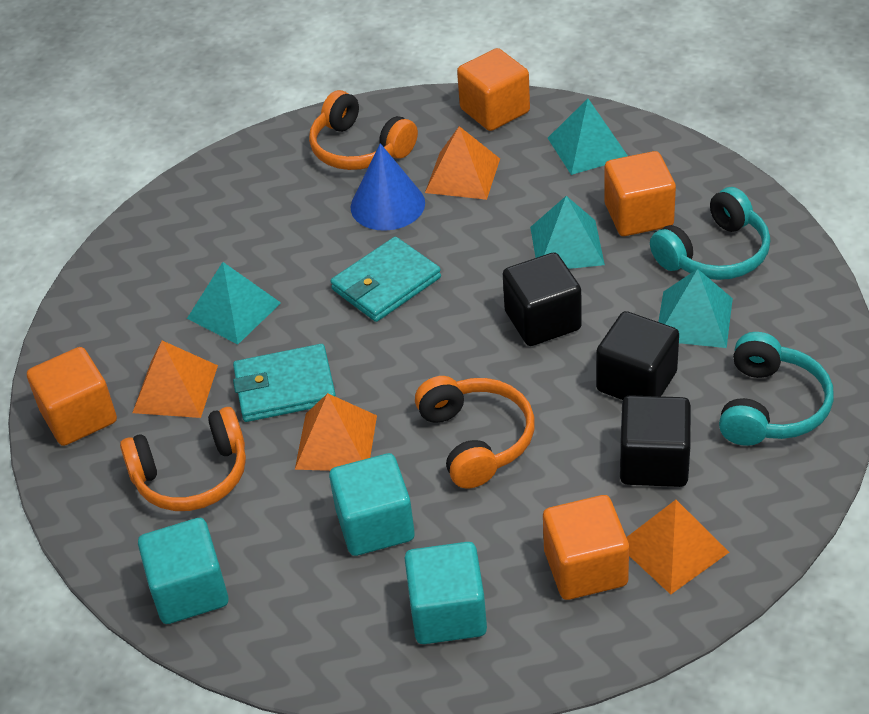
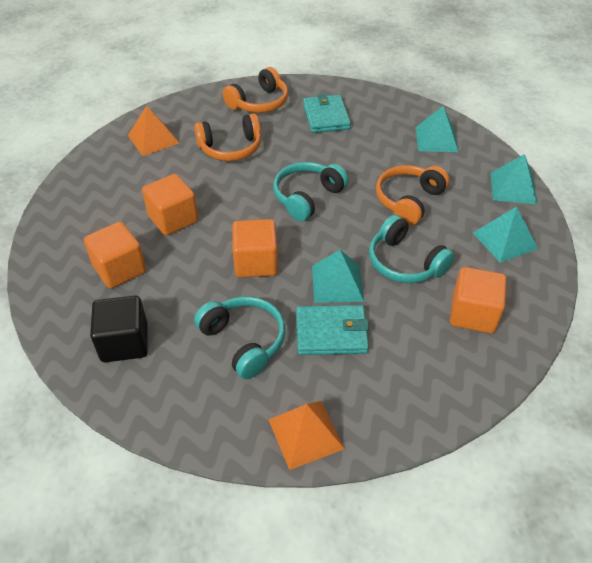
black cube: 3 -> 1
blue cone: 1 -> 0
orange pyramid: 4 -> 2
turquoise cube: 3 -> 0
turquoise headphones: 2 -> 3

